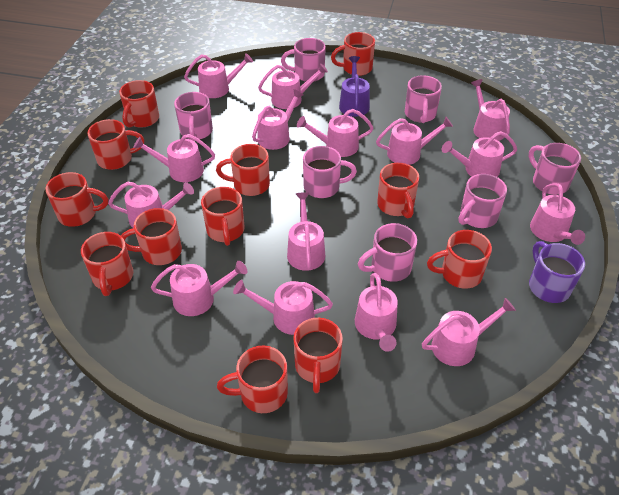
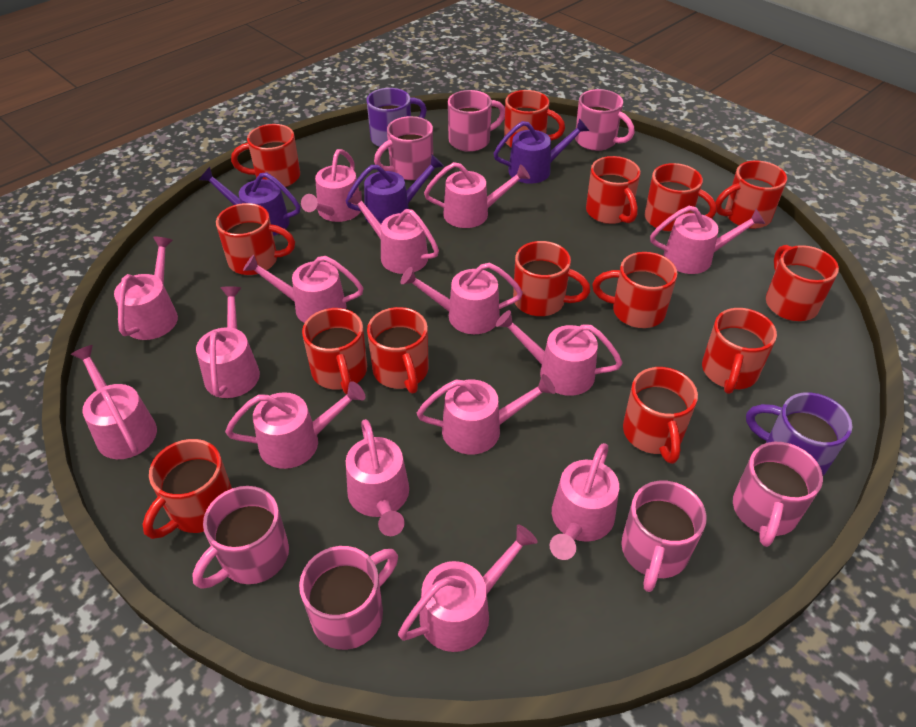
purple mug: 1 -> 2
purple watering can: 1 -> 3
red mug: 12 -> 14

